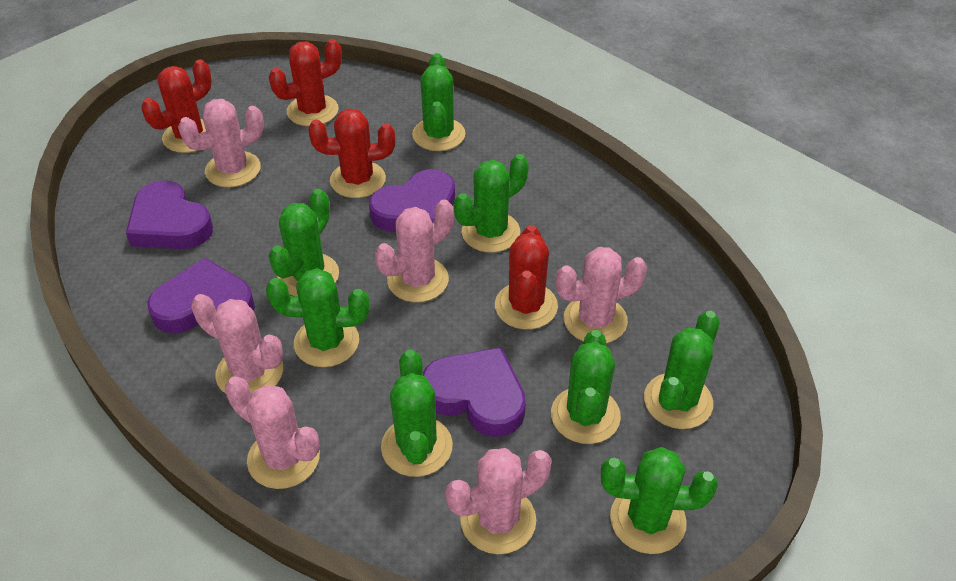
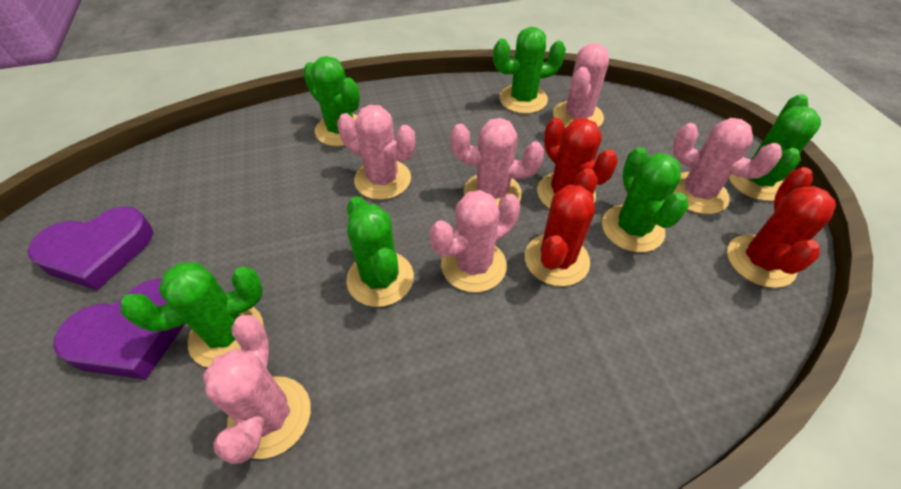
green cactus: 8 -> 6
purple heart: 4 -> 2
red cactus: 4 -> 3

